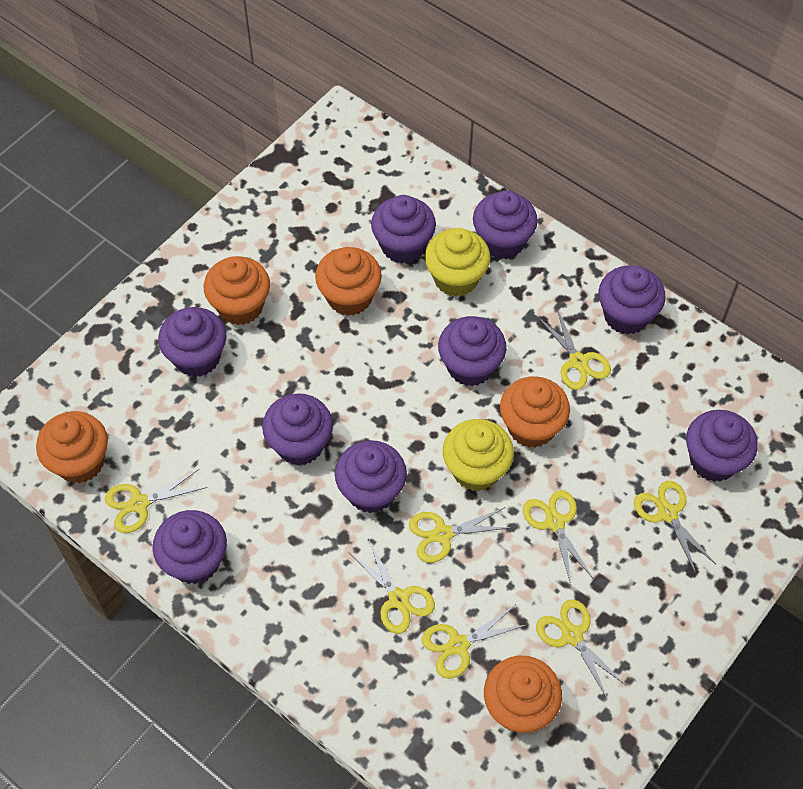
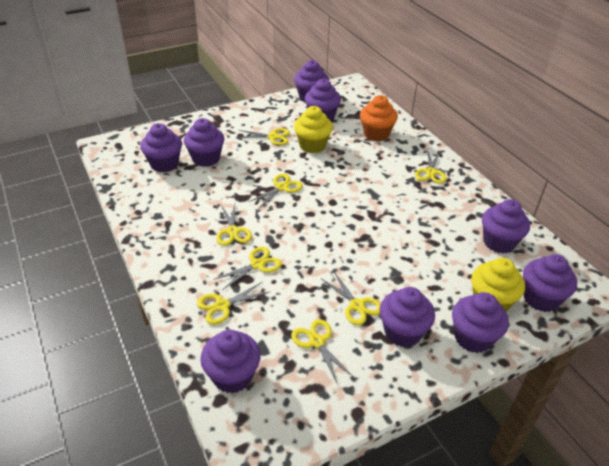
orange cupcake: 5 -> 1

